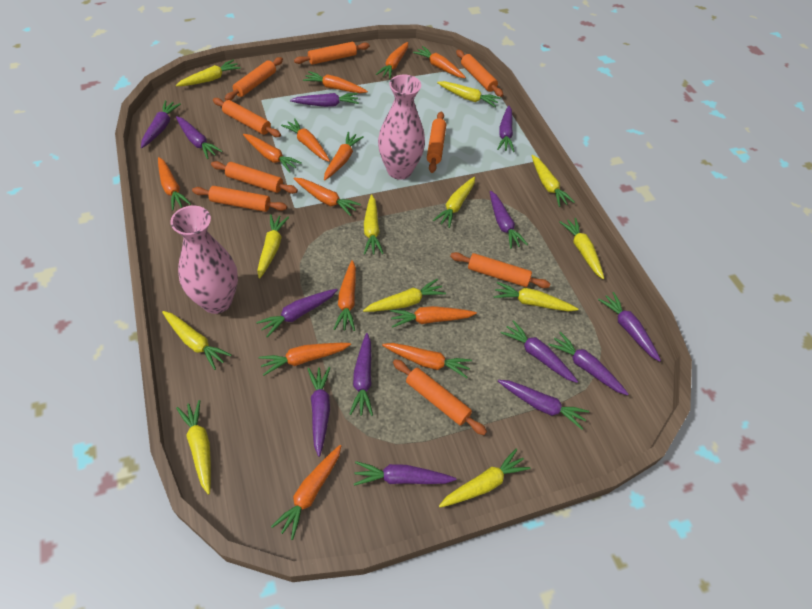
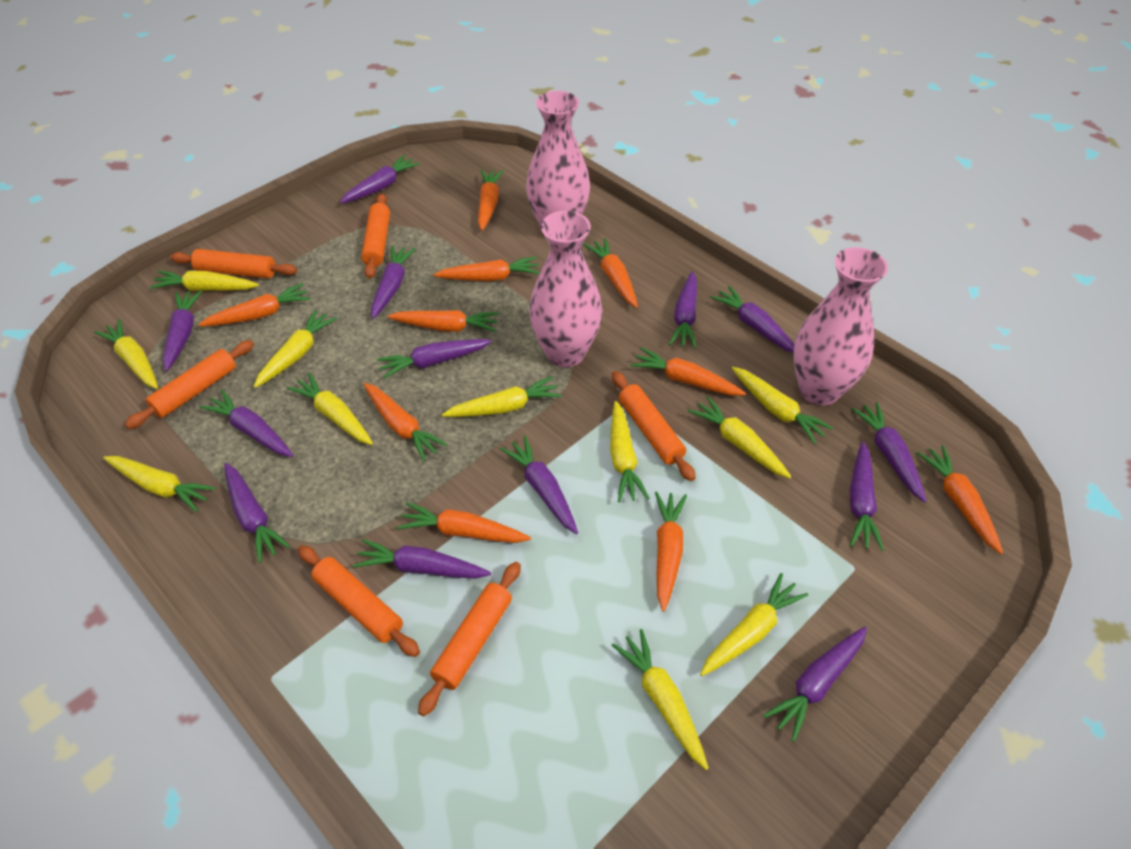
orange carrot: 13 -> 10
orange rolling pin: 9 -> 6
pink vase: 2 -> 3
yellow carrot: 12 -> 11

